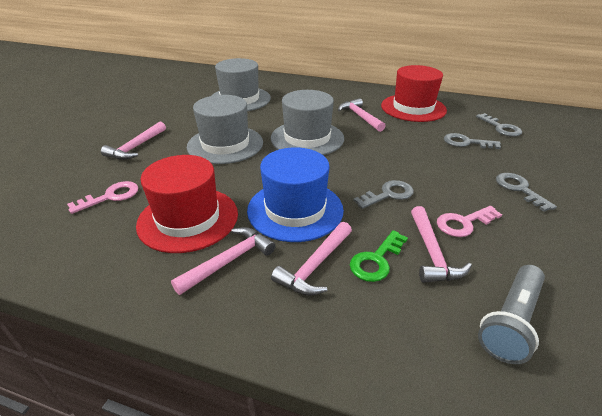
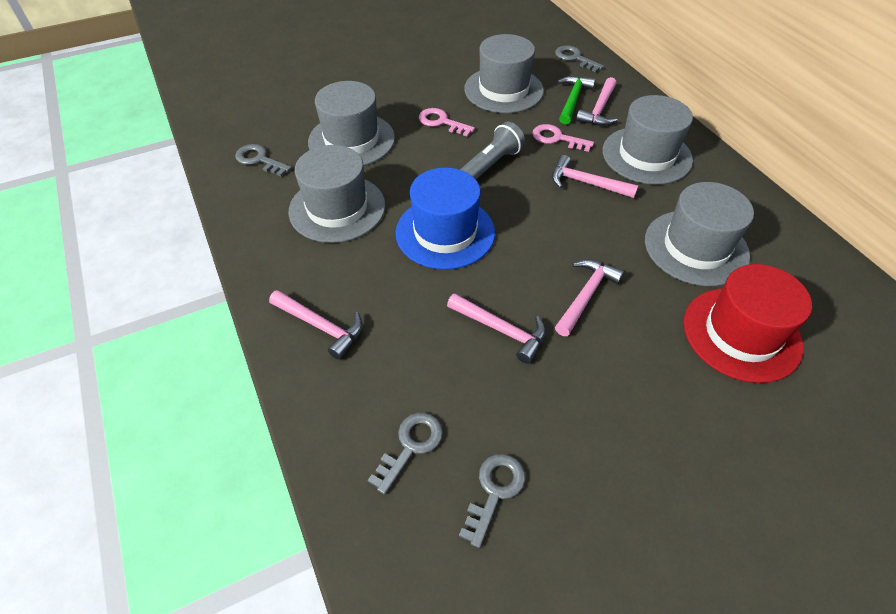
green hammer: 0 -> 1
green key: 1 -> 0
grey hat: 3 -> 5
red hat: 2 -> 1

